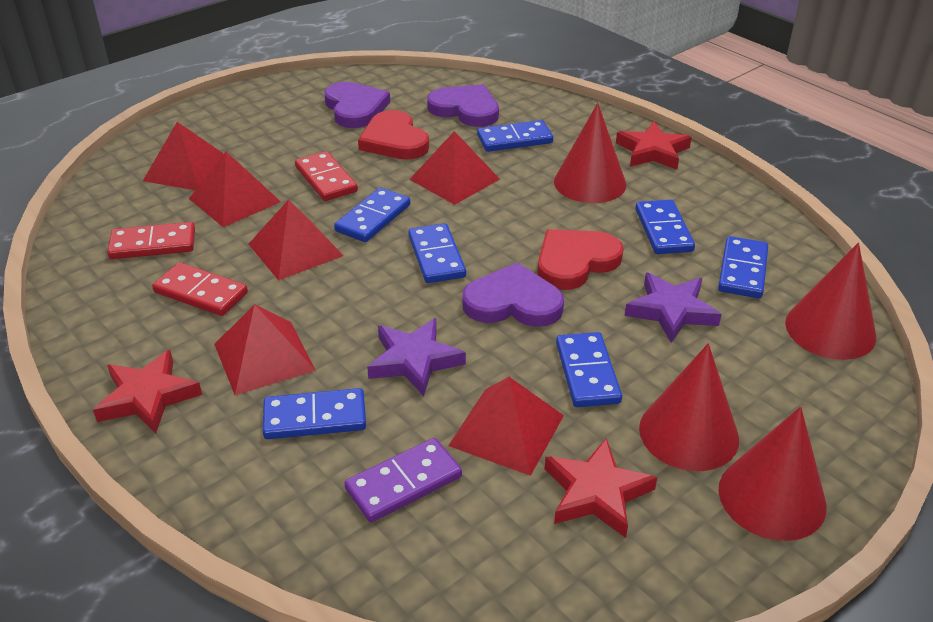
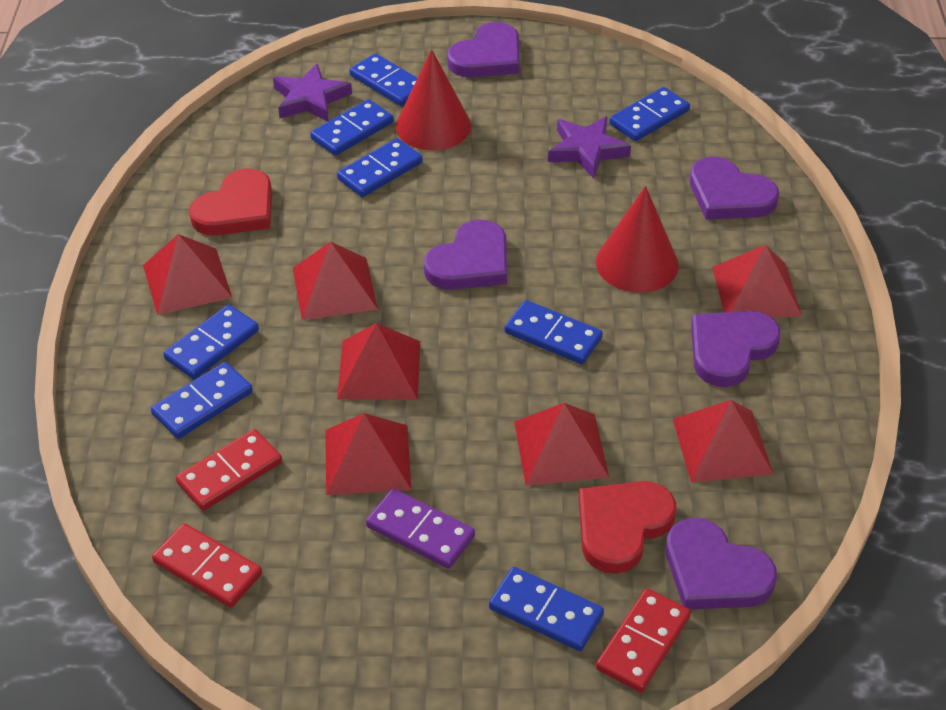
blue domino: 7 -> 8
purple heart: 3 -> 5
red cone: 4 -> 2
red pyramid: 6 -> 7
red star: 3 -> 0

